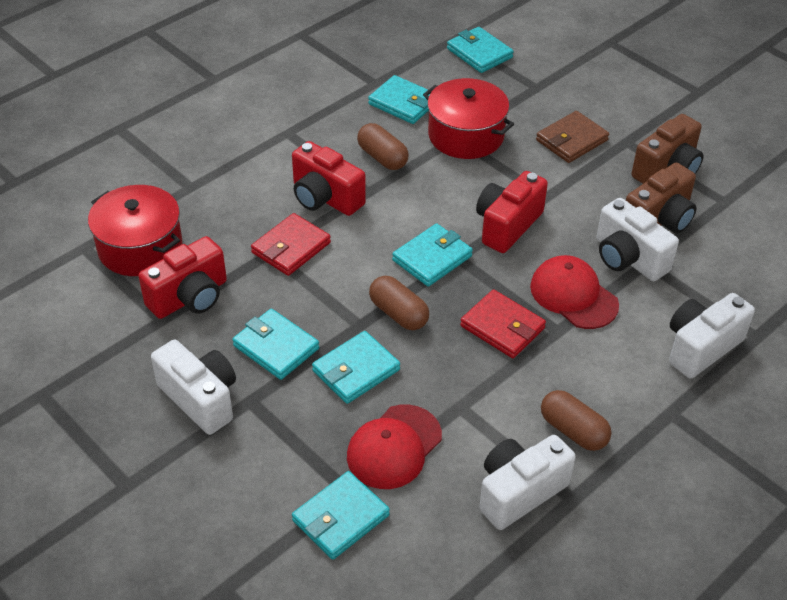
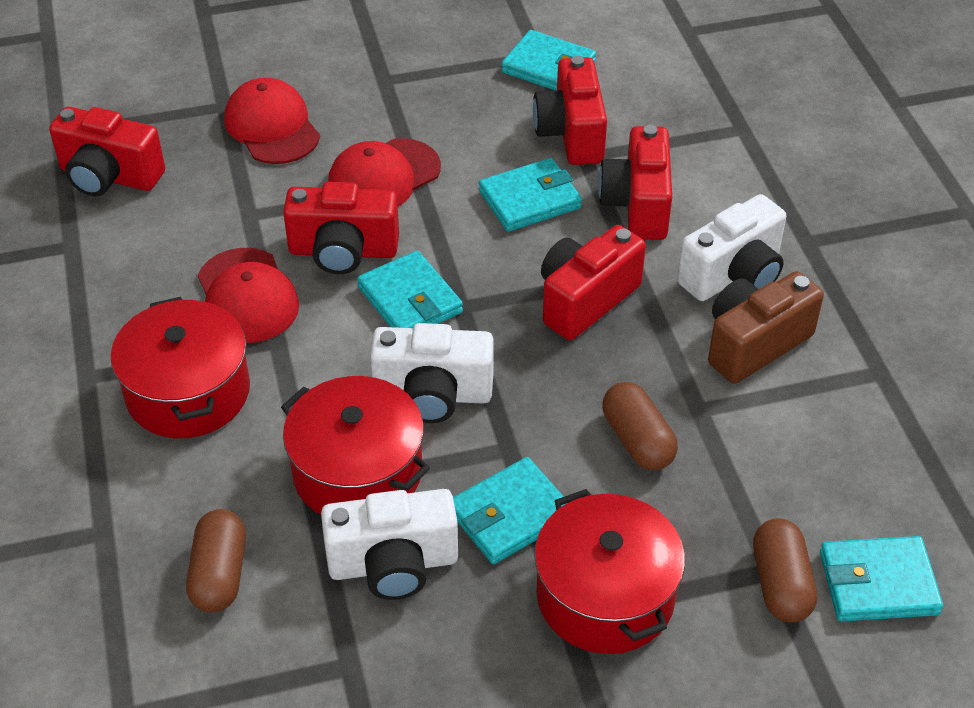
brown camera: 2 -> 1
brown wallet: 1 -> 0
red camera: 3 -> 5
red cap: 2 -> 3
red pot: 2 -> 3
red wallet: 2 -> 0
turquoise wallet: 6 -> 5
white camera: 4 -> 3

